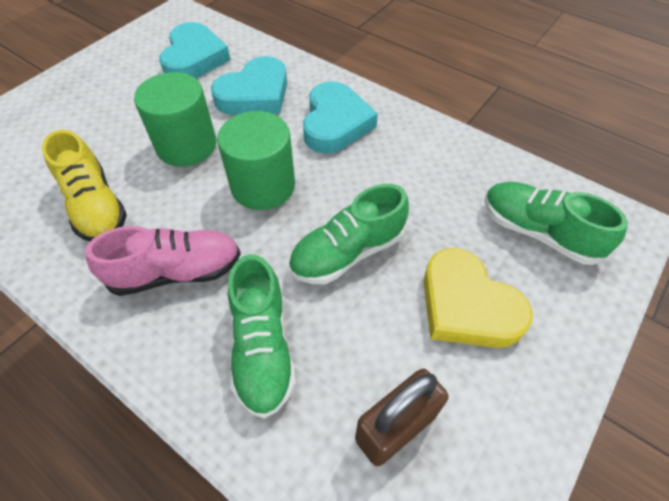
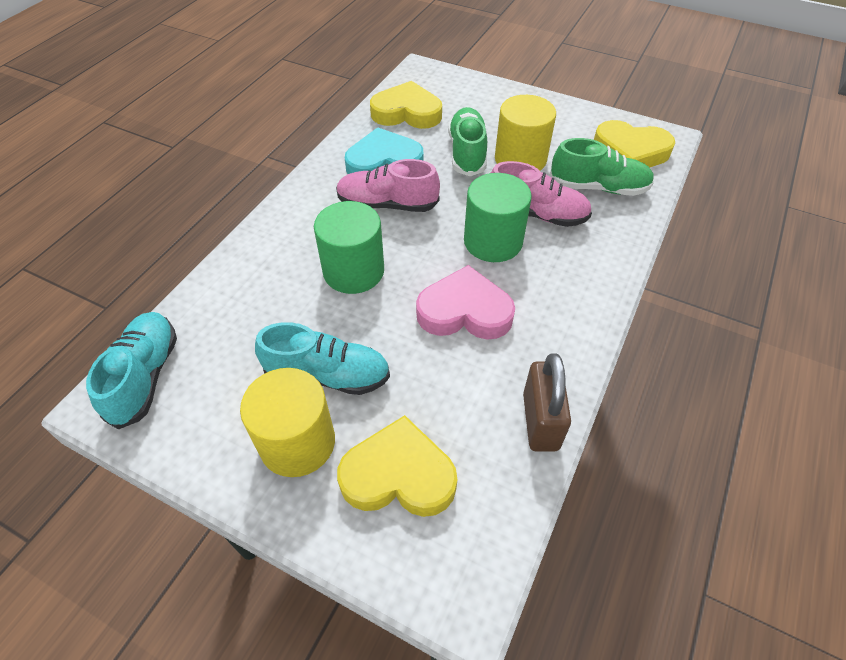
green shoe: 3 -> 2
pink heart: 0 -> 1
pink shoe: 1 -> 2
turquoise heart: 3 -> 1
turquoise shoe: 0 -> 2
yellow cylinder: 0 -> 2
yellow heart: 1 -> 3
yellow shoe: 1 -> 0

